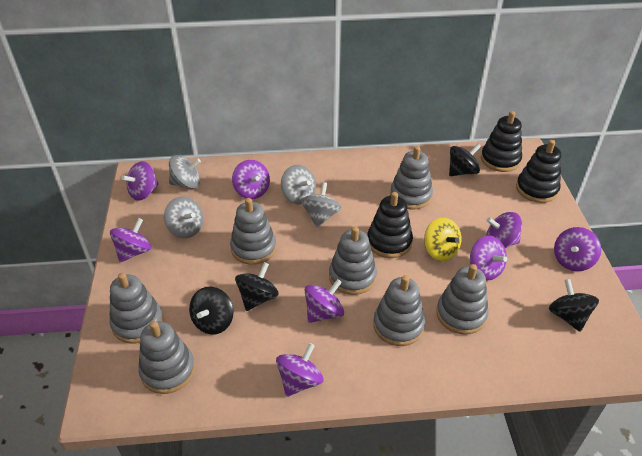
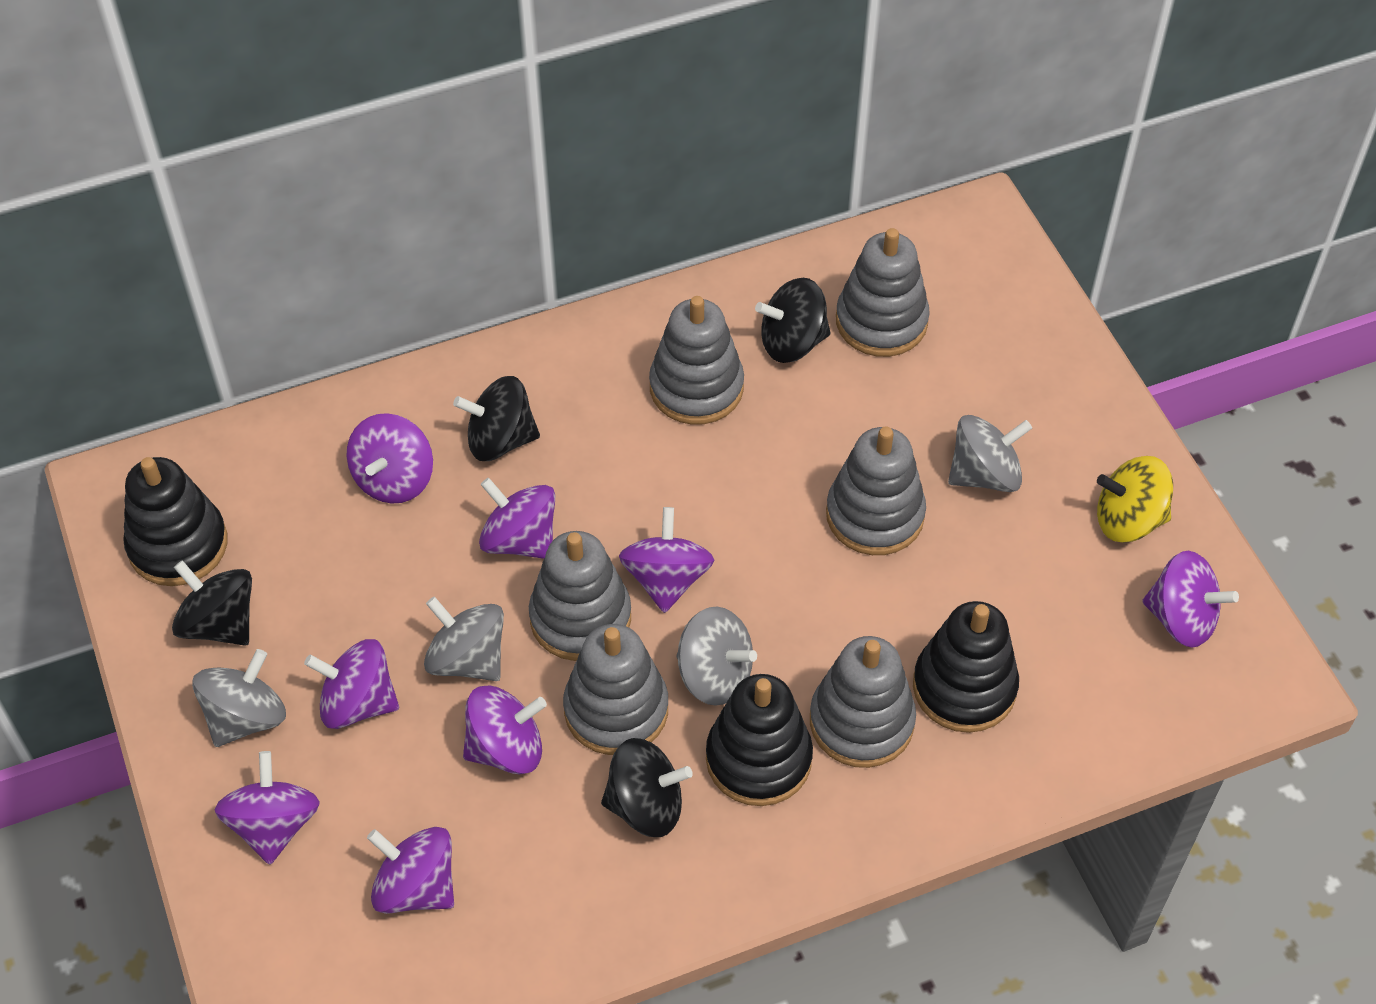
grey stacking toy: 7 -> 6

